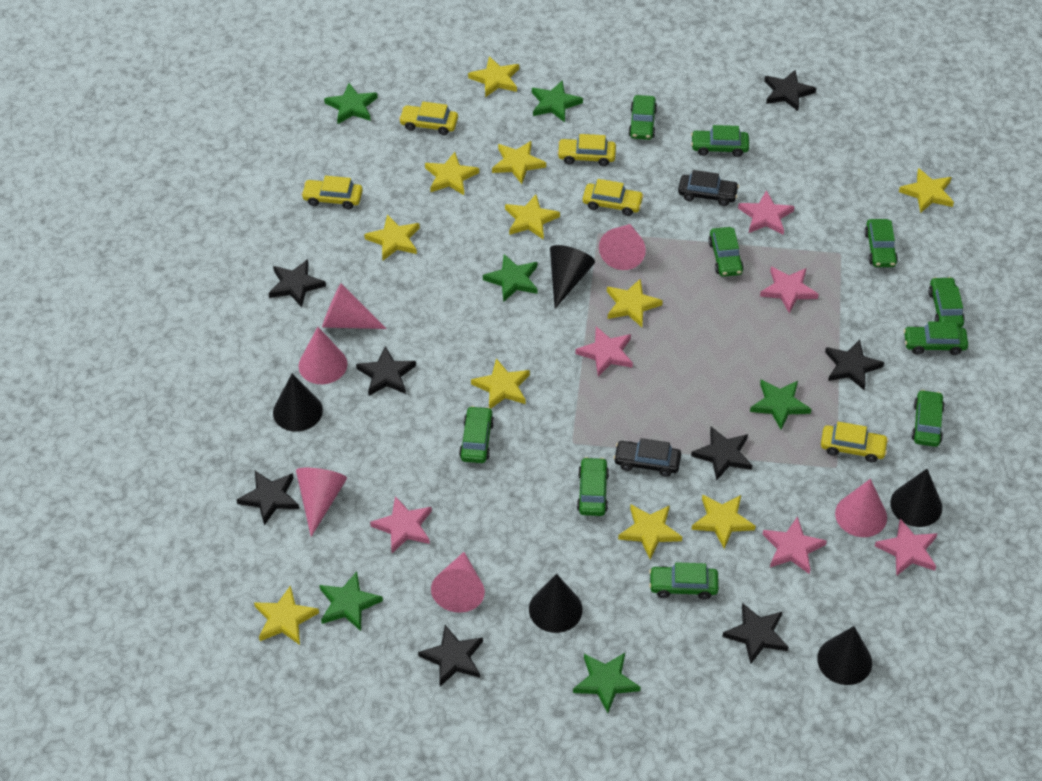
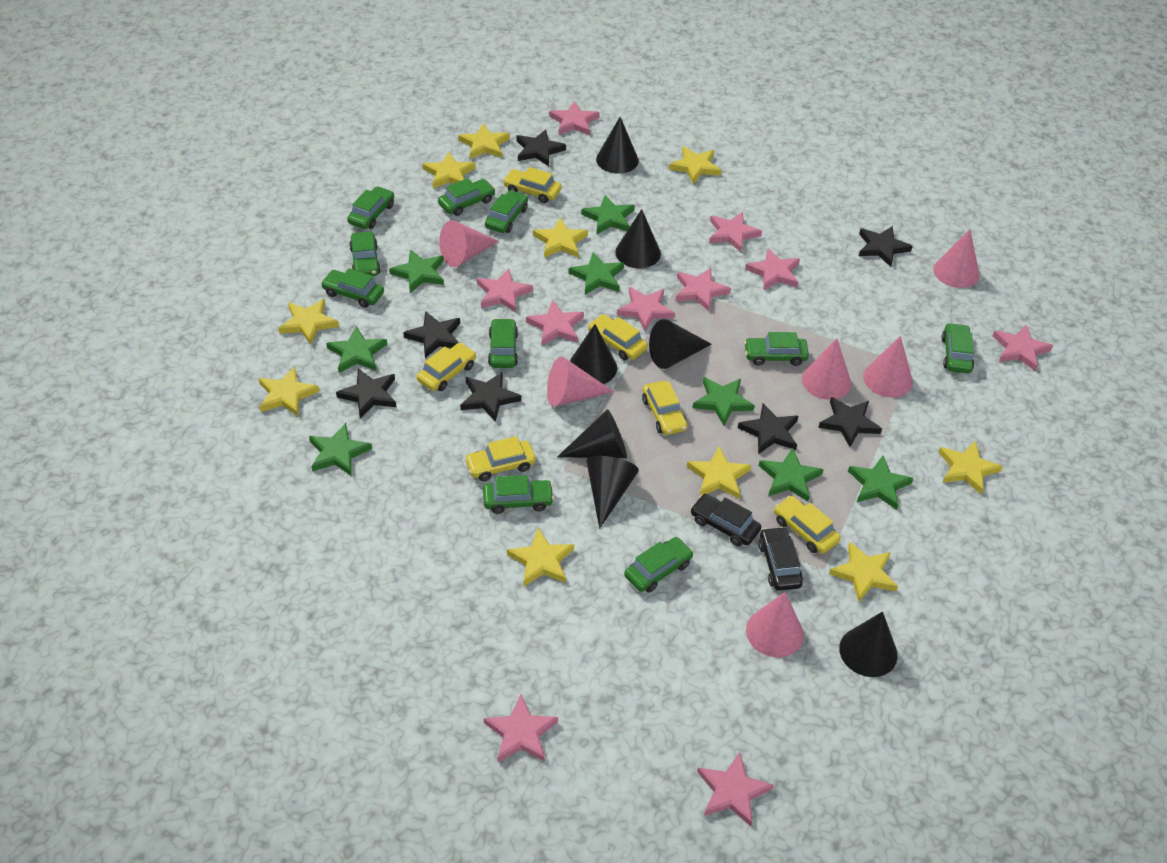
black cone: 5 -> 7
black star: 8 -> 7
green star: 6 -> 8
pink star: 6 -> 10
yellow car: 5 -> 6
yellow star: 11 -> 10

